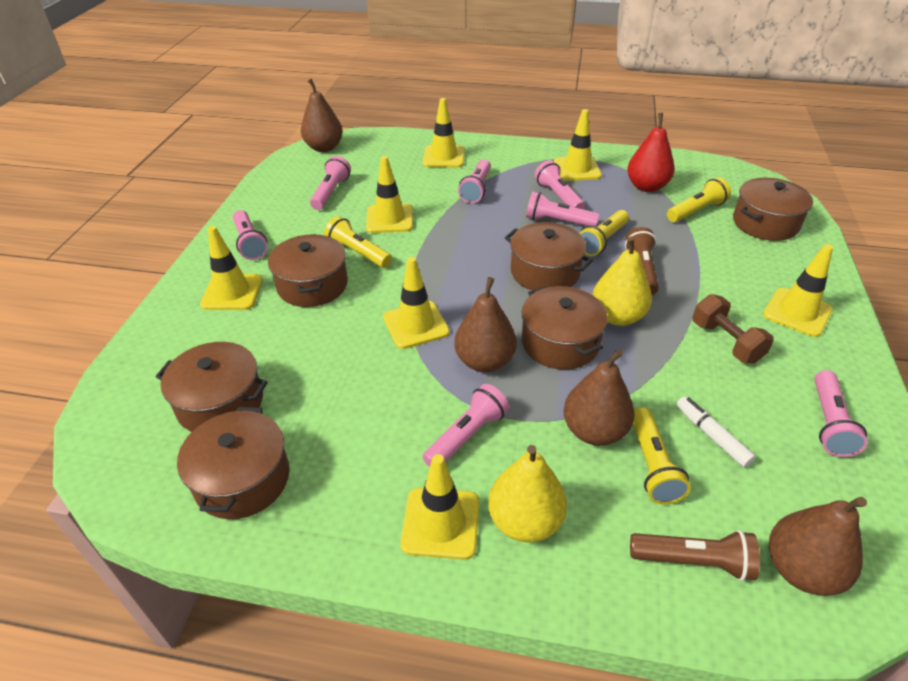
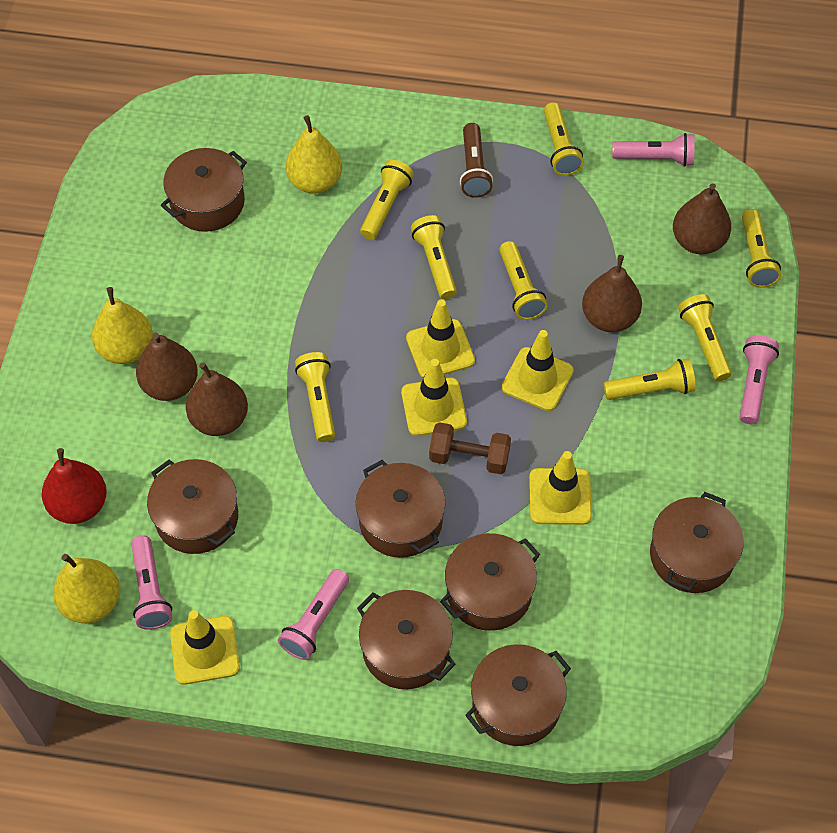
brown flashlight: 2 -> 1
brown pot: 6 -> 7
pink flashlight: 7 -> 4
white marker: 1 -> 0
yellow flashlight: 4 -> 8
yellow pear: 2 -> 3
yellow traffic cone: 7 -> 5

